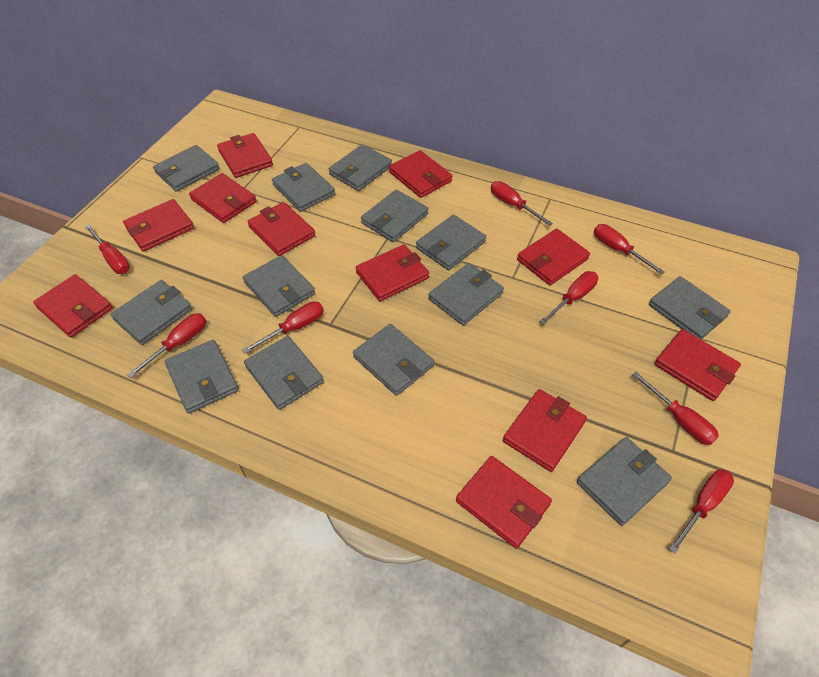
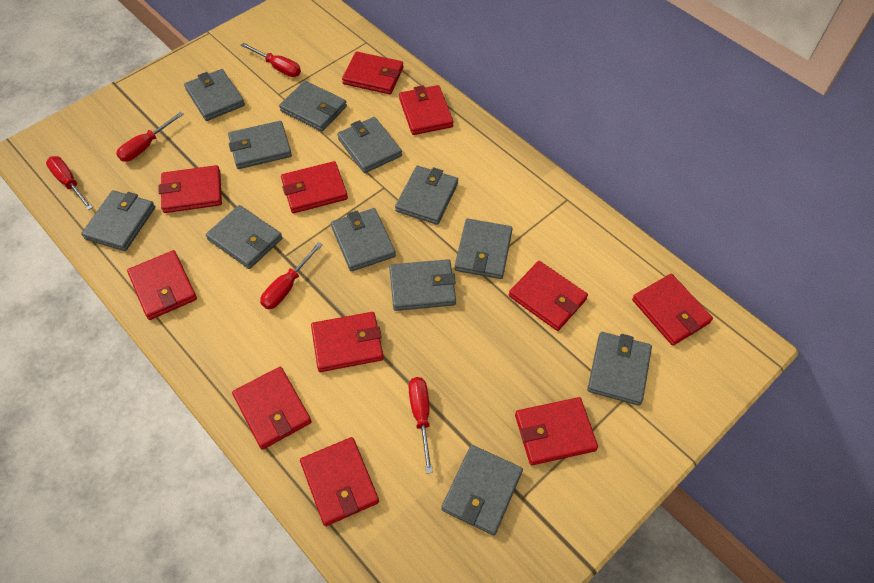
grey wallet: 13 -> 12
red screwdriver: 8 -> 5

